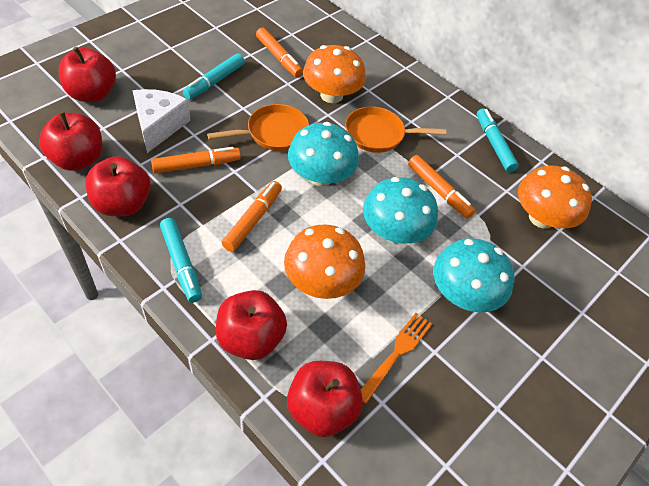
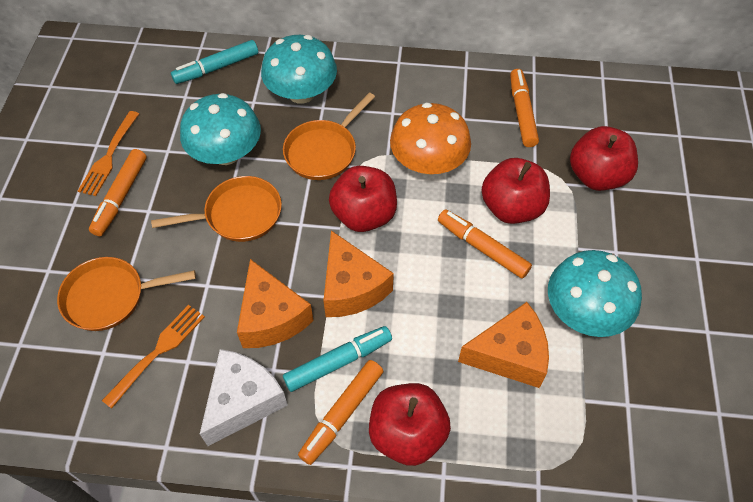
orange cheese: 0 -> 3
orange fork: 1 -> 2
orange mushroom: 3 -> 1
orange pan: 2 -> 3
red apple: 5 -> 4
turquoise marker: 3 -> 2

